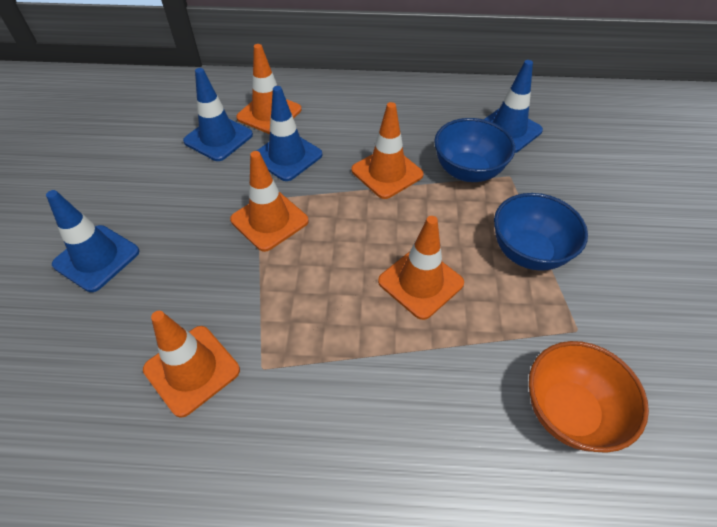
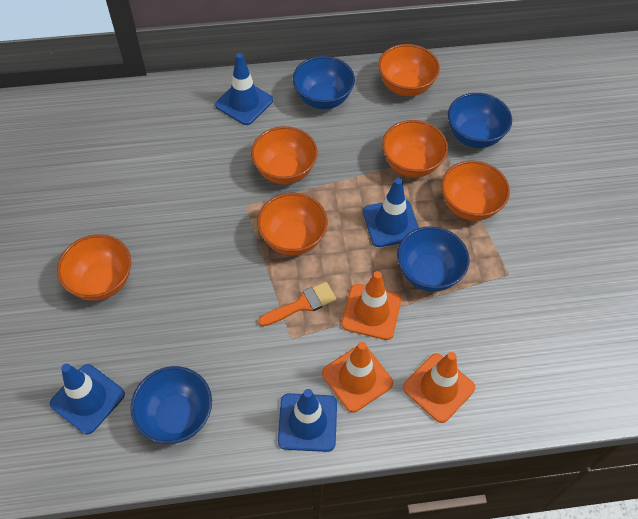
blue bowl: 2 -> 4
orange bowl: 1 -> 6
orange brush: 0 -> 1
orange traffic cone: 5 -> 3

